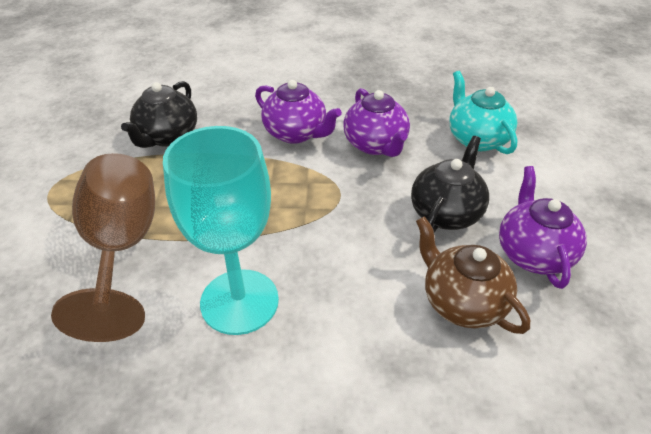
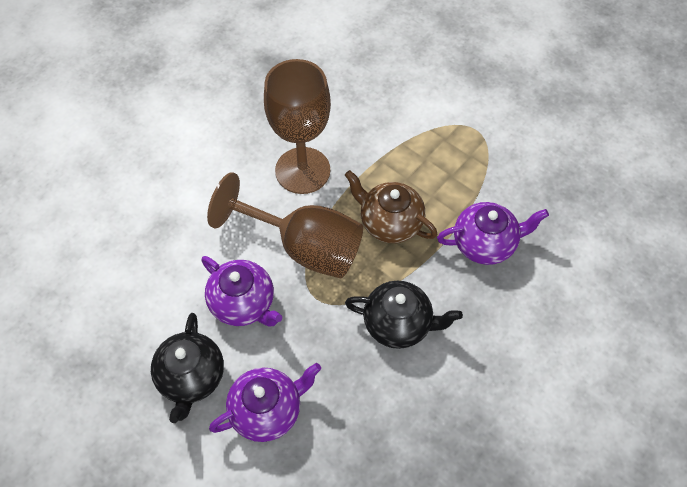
brown goblet: 1 -> 2
turquoise goblet: 1 -> 0
turquoise teapot: 1 -> 0

